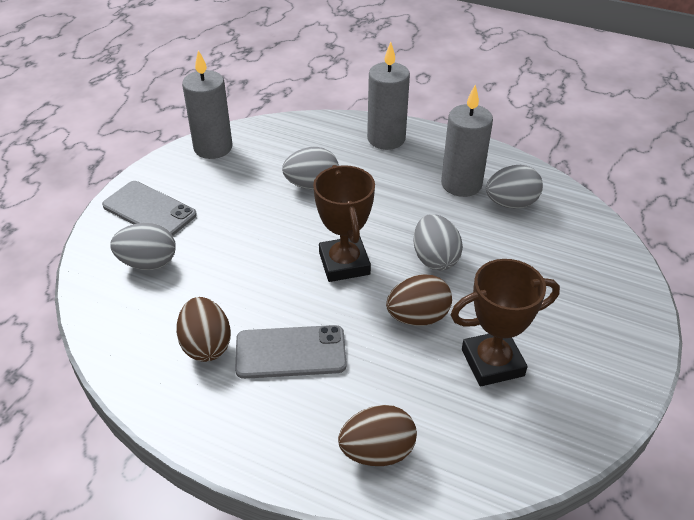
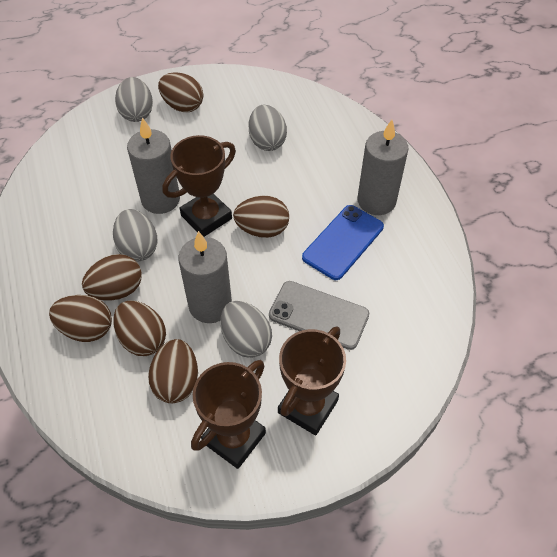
blue phone: 0 -> 1
brown egg: 3 -> 6
brown trophy: 2 -> 3
grey phone: 2 -> 1

